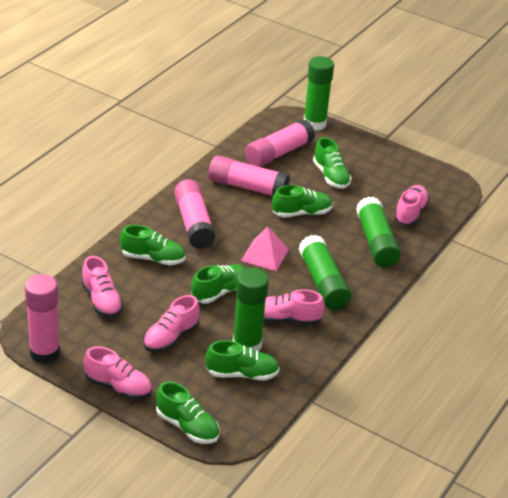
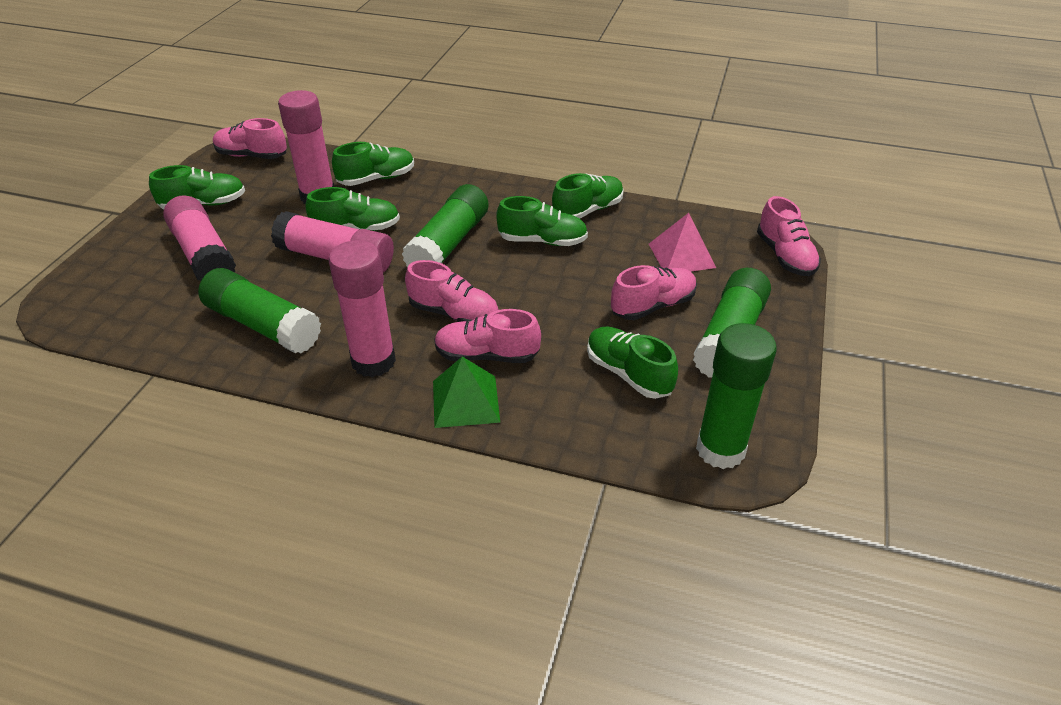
green pyramid: 0 -> 1

